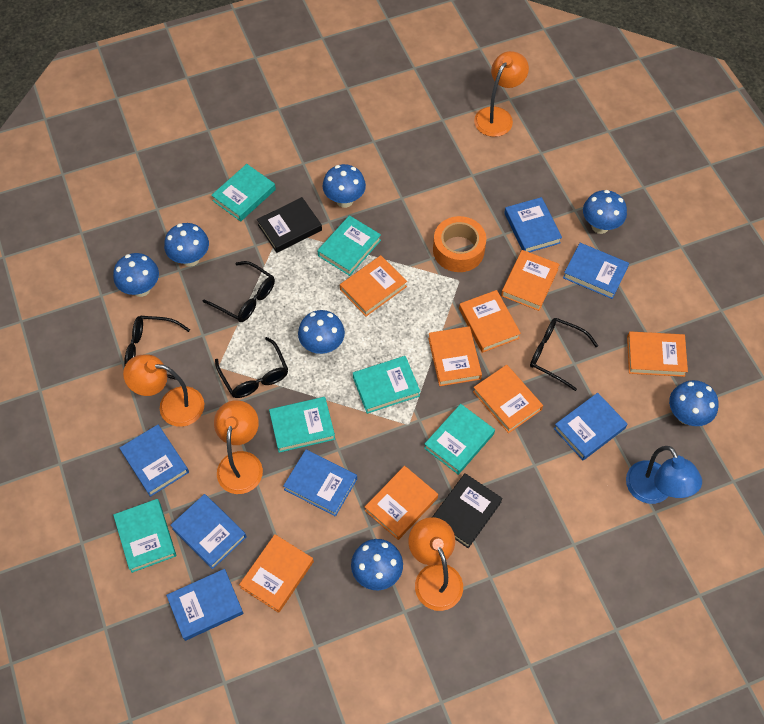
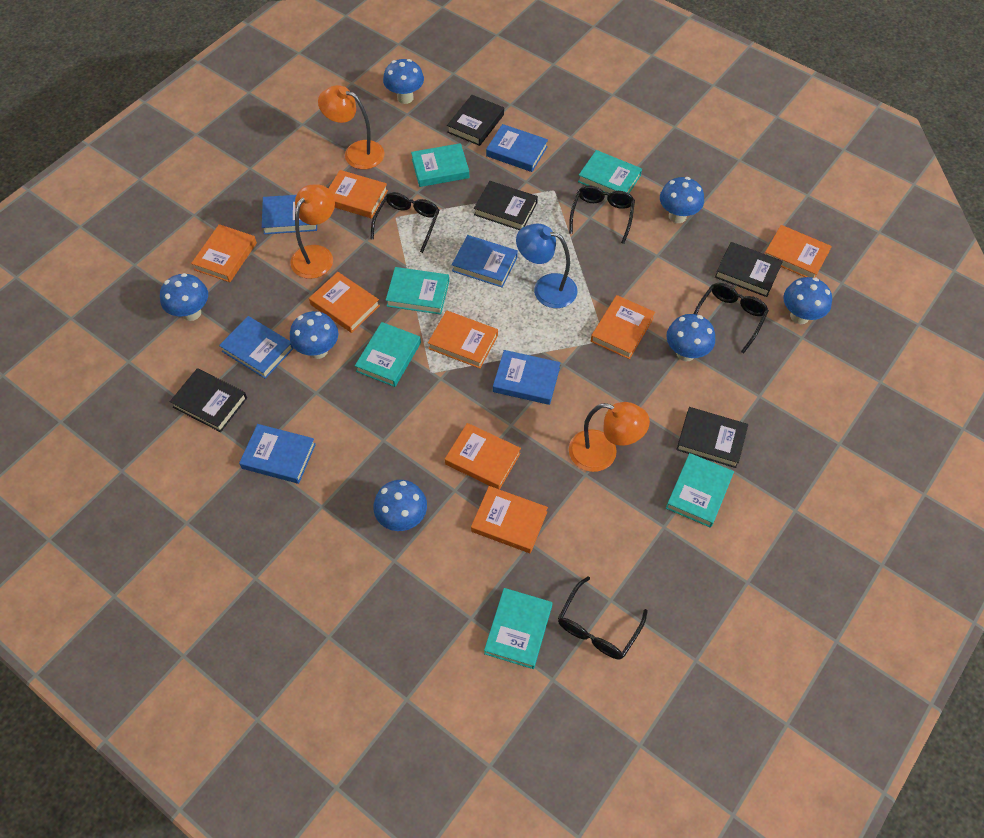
black book: 2 -> 5
blue book: 7 -> 6
orange lamp: 4 -> 3
orange tape: 1 -> 0

